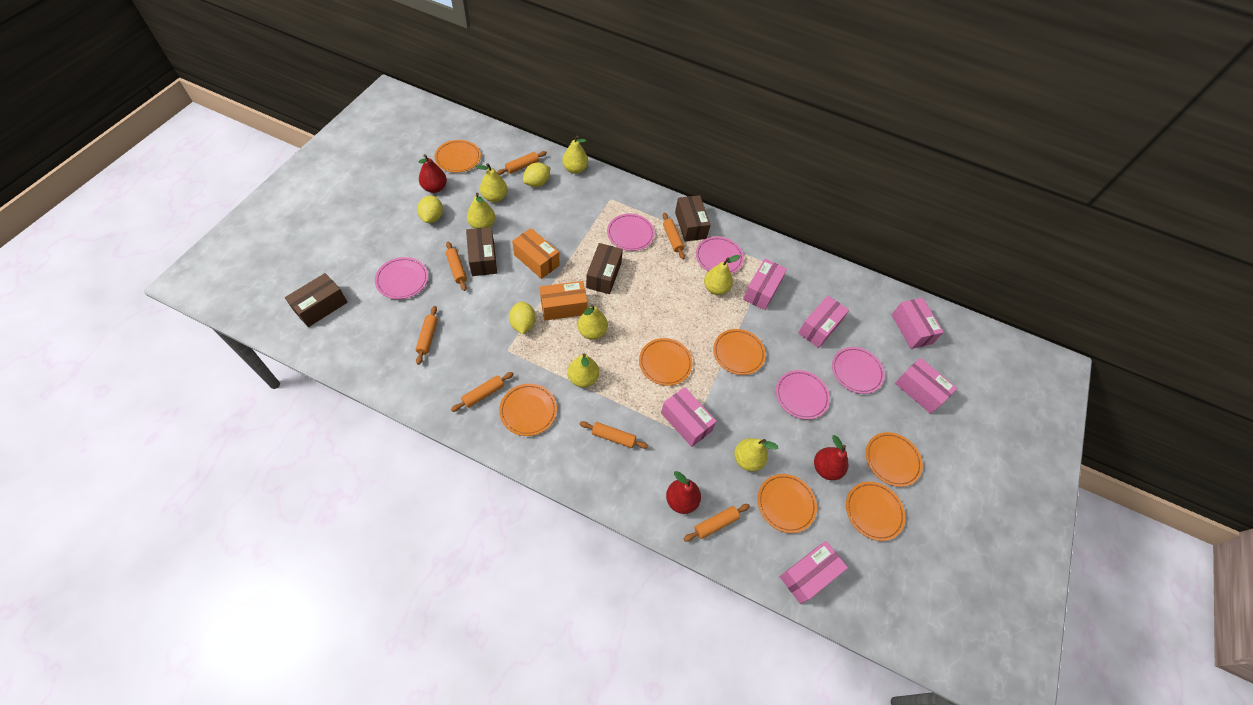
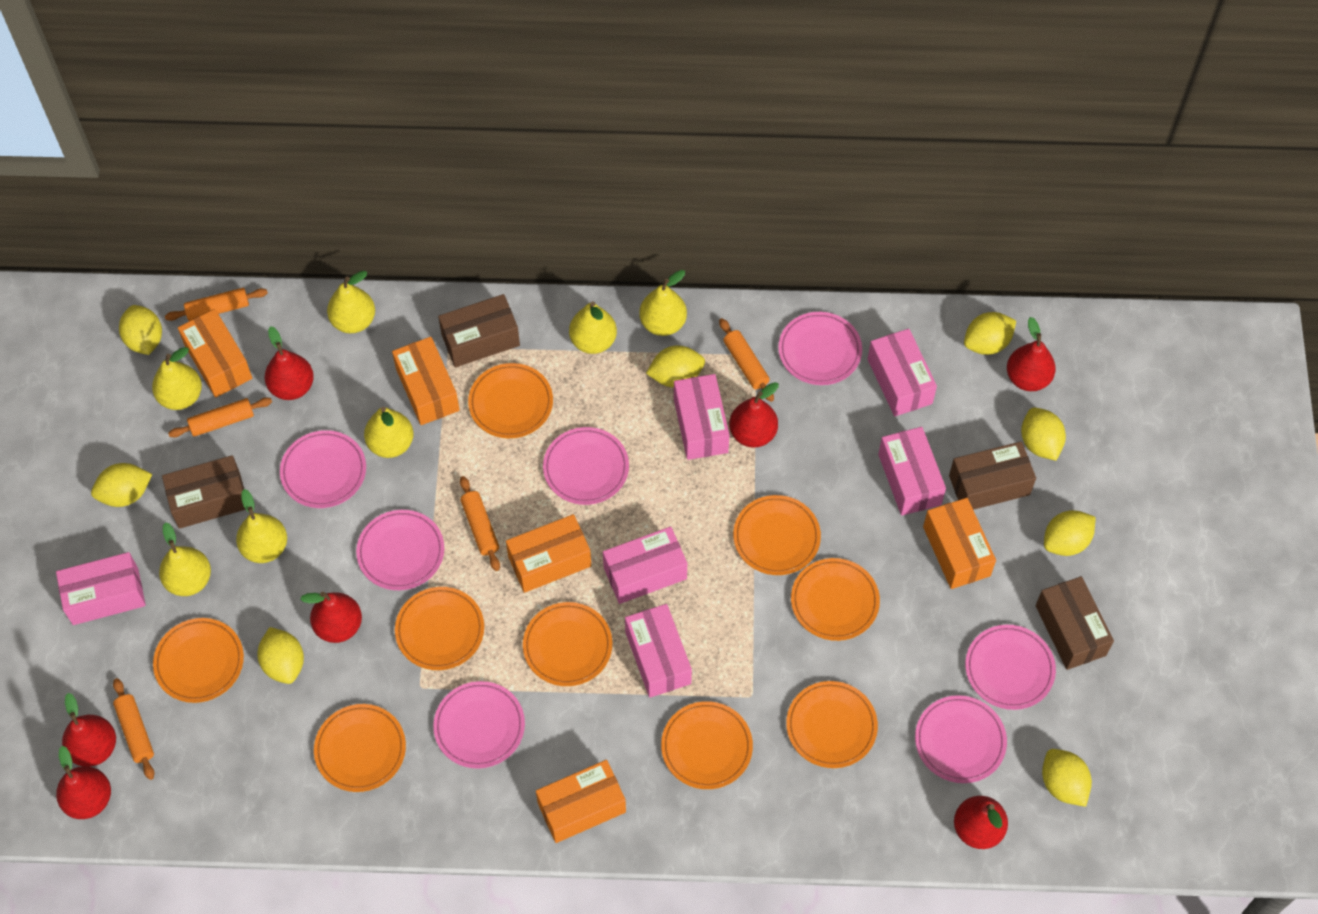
orange box: 2 -> 5
orange plate: 7 -> 9
orange rolling pin: 7 -> 5
pink plate: 5 -> 7
red pear: 3 -> 7
yellow lemon: 3 -> 8

